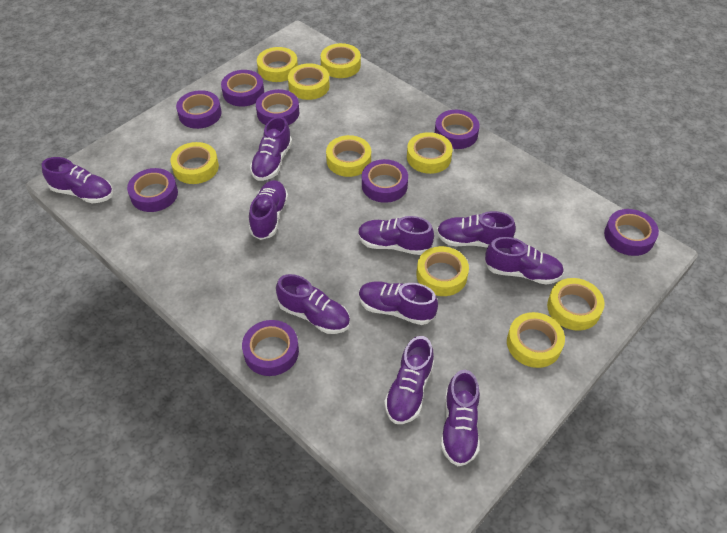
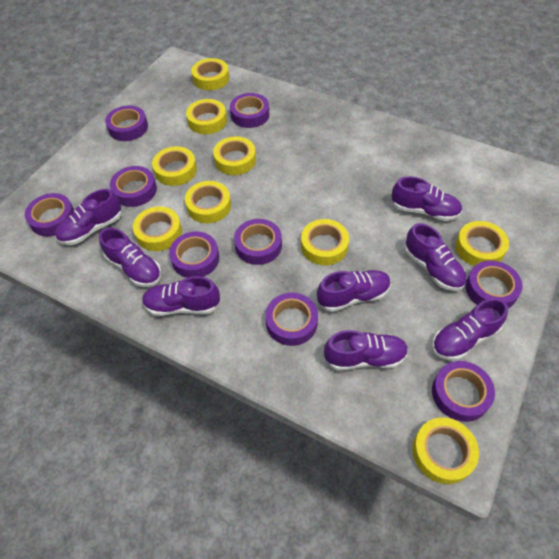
purple shoe: 10 -> 8
purple tape: 8 -> 9

